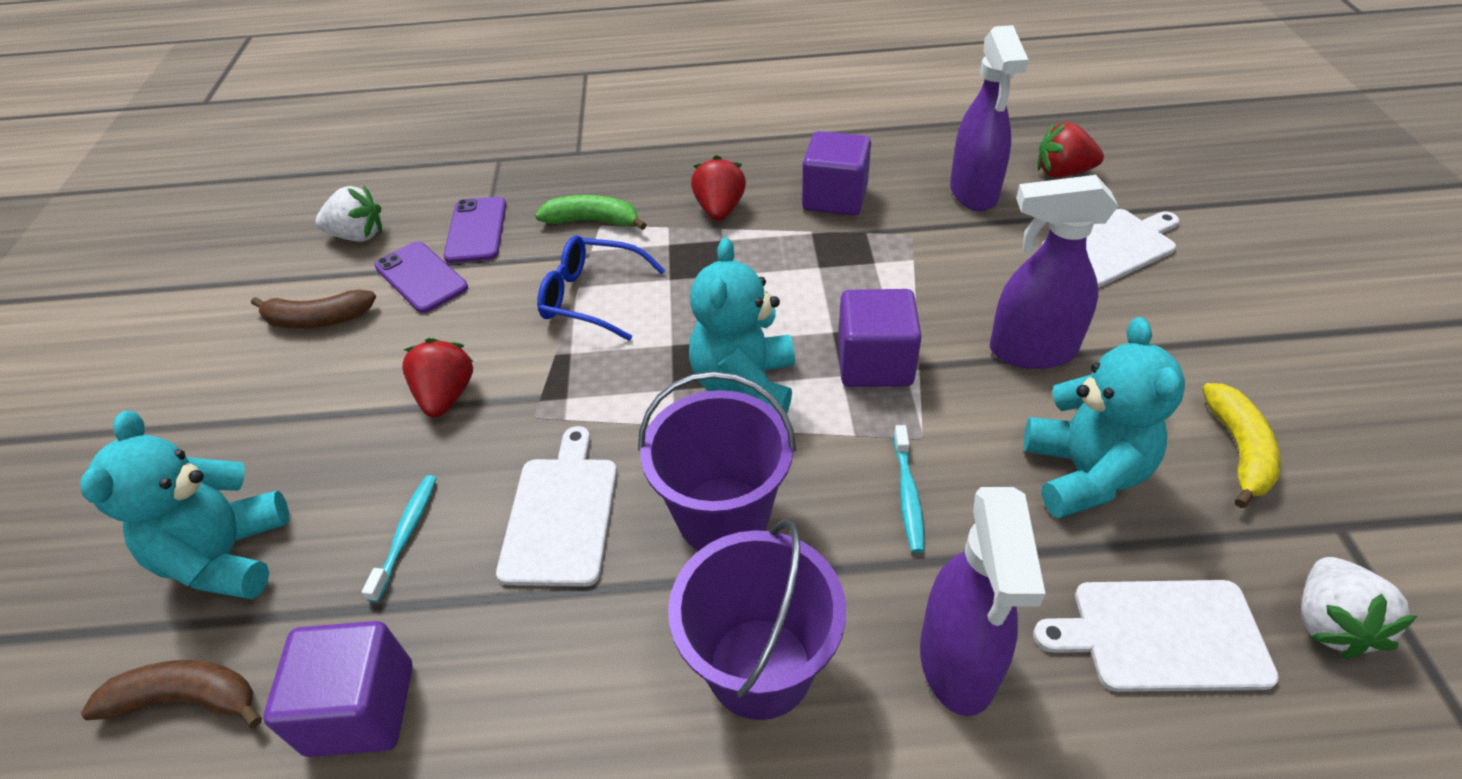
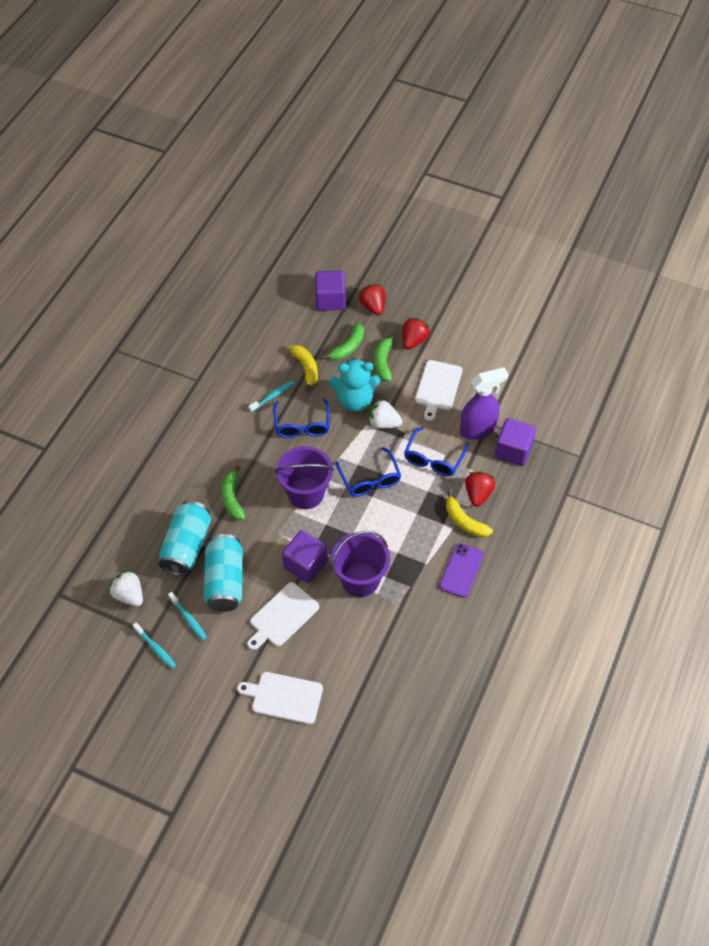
blue glasses: 1 -> 3
brown banana: 2 -> 0
green banana: 1 -> 3
purple phone: 2 -> 1
purple spray bottle: 3 -> 1
turquoise can: 0 -> 2
turquoise teddy bear: 3 -> 1
turquoise toothbrush: 2 -> 3
yellow banana: 1 -> 2

